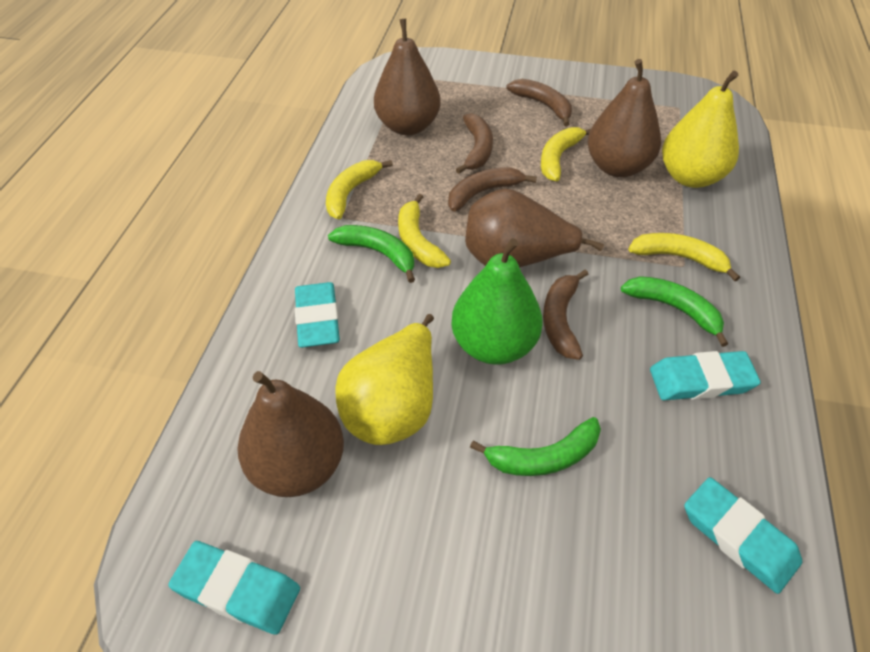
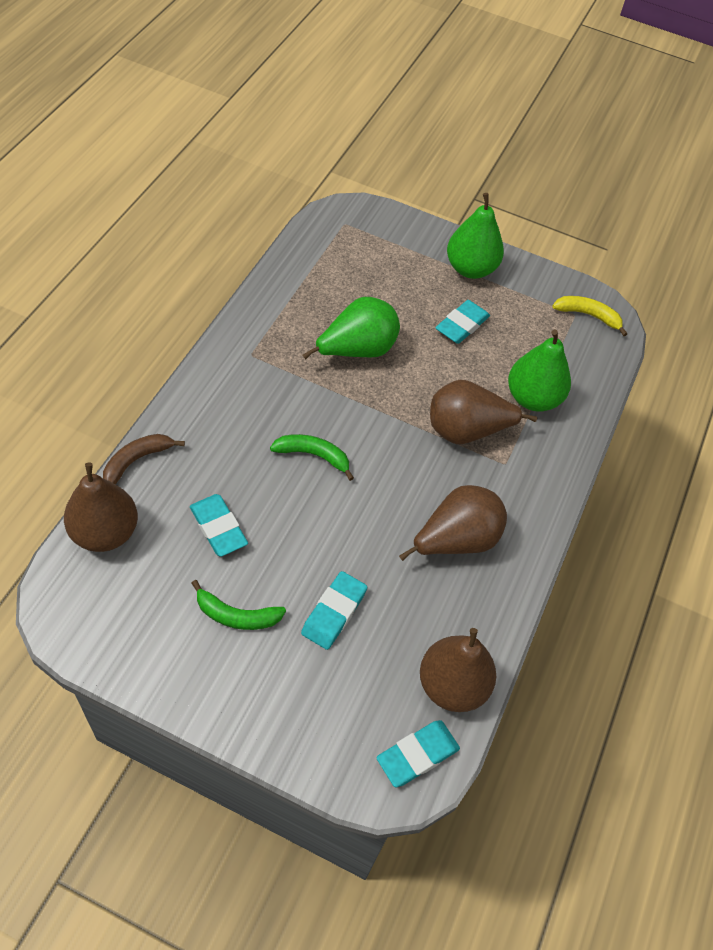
brown banana: 4 -> 1
green banana: 3 -> 2
green pear: 1 -> 3
yellow banana: 4 -> 1
yellow pear: 2 -> 0

